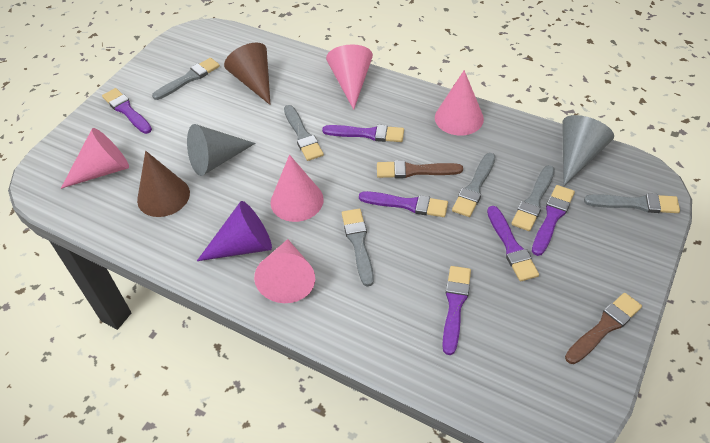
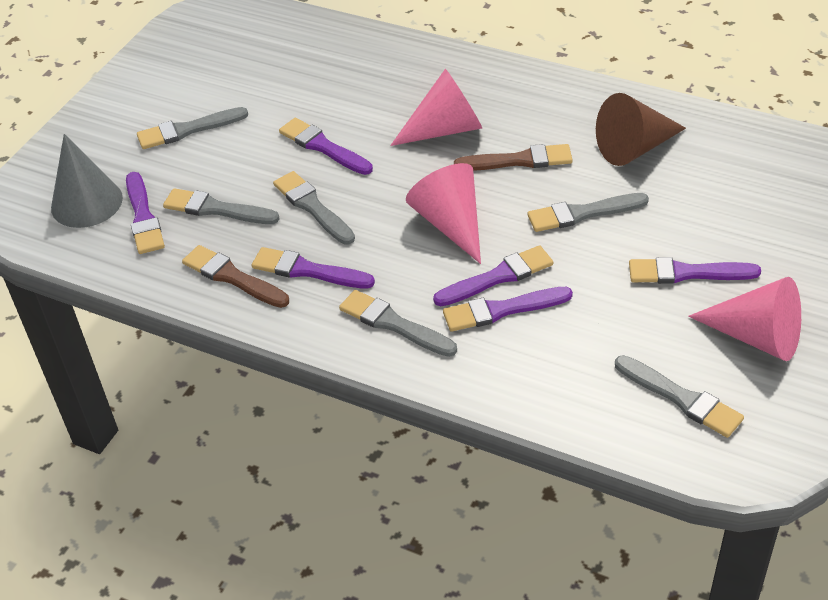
brown cone: 2 -> 1
grey cone: 2 -> 1
pink cone: 5 -> 3
purple cone: 1 -> 0

